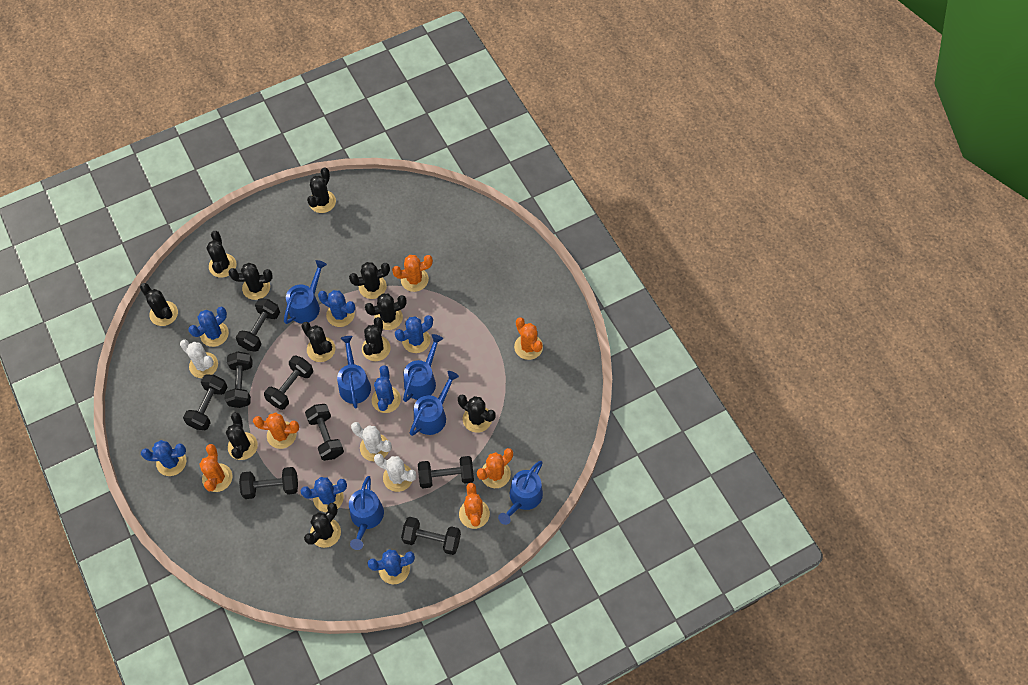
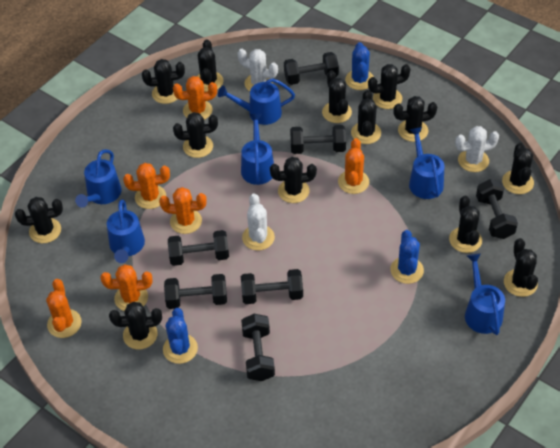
black cactus: 11 -> 13
black dumbbell: 8 -> 7
blue cactus: 7 -> 3

